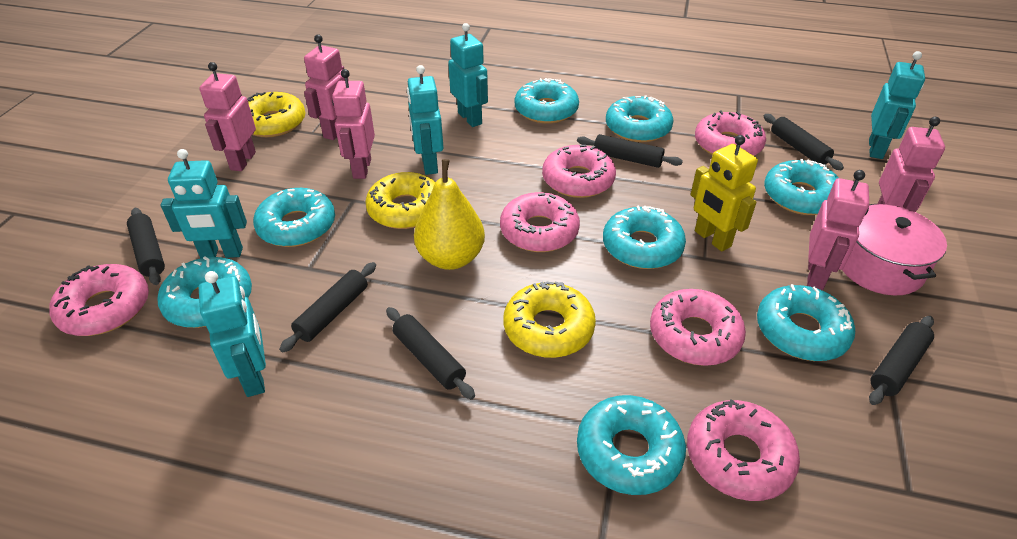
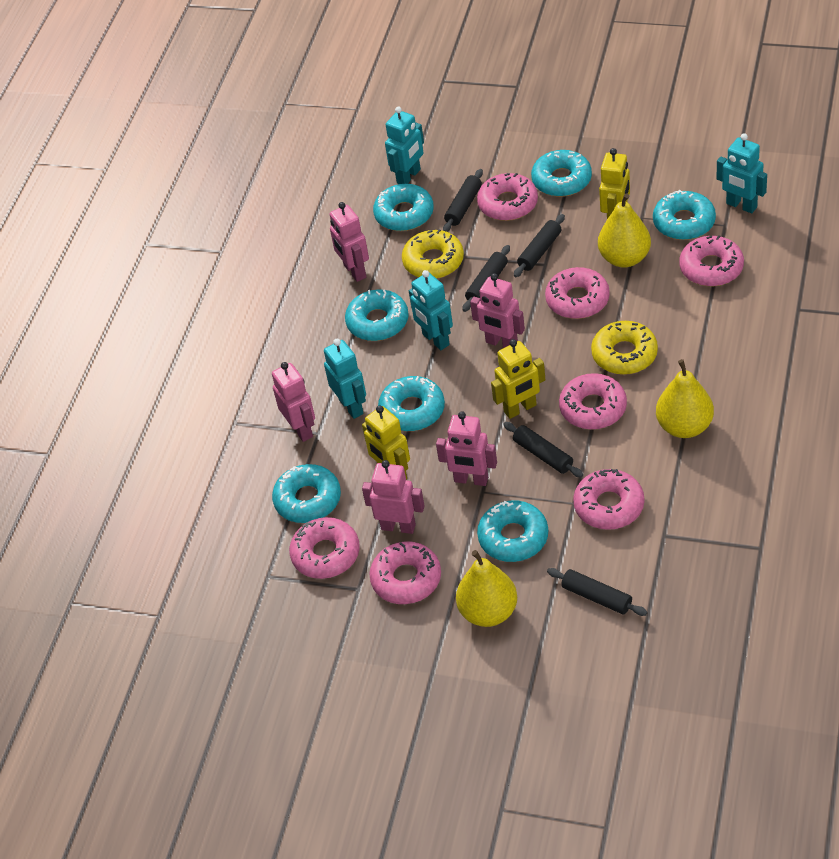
black rolling pin: 6 -> 5
pink donut: 6 -> 7
pink pot: 1 -> 0
turquoise donut: 8 -> 7
turquoise robot: 5 -> 4
yellow donut: 3 -> 2
yellow pear: 1 -> 3
yellow robot: 1 -> 3

